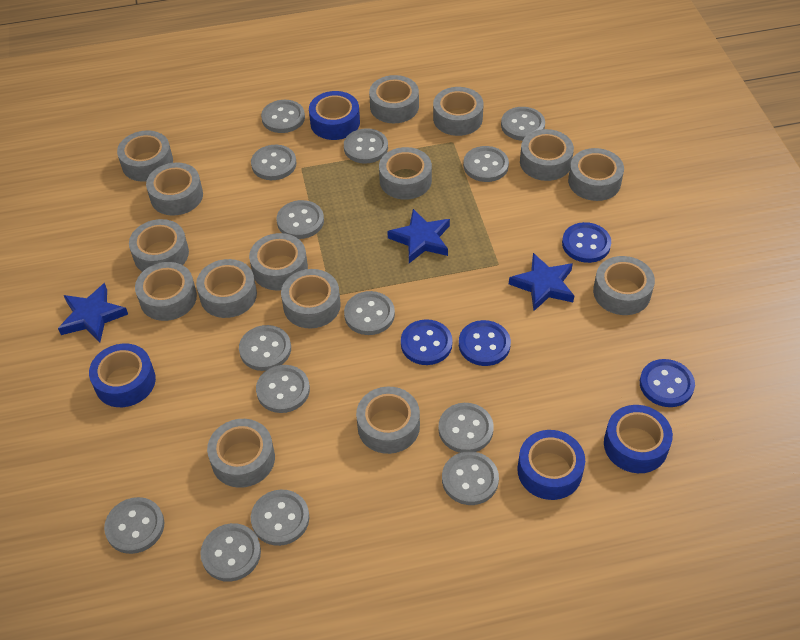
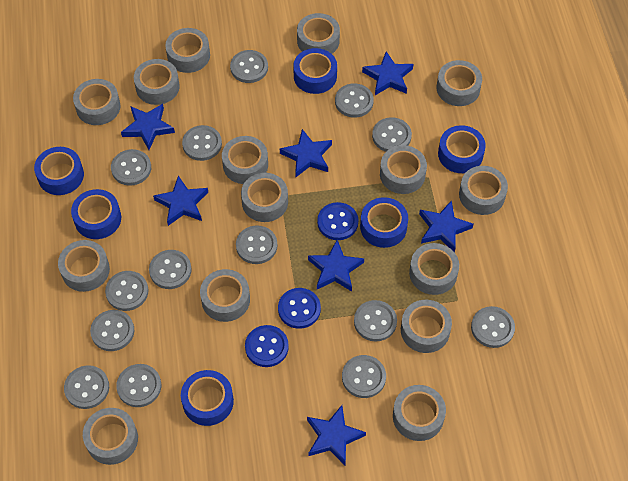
blue button: 4 -> 3
blue star: 3 -> 7
blue tape: 4 -> 6

